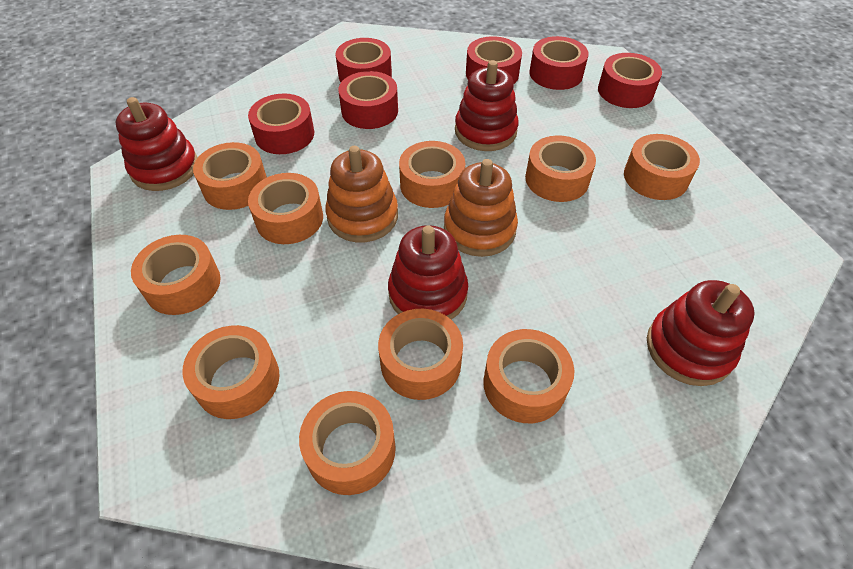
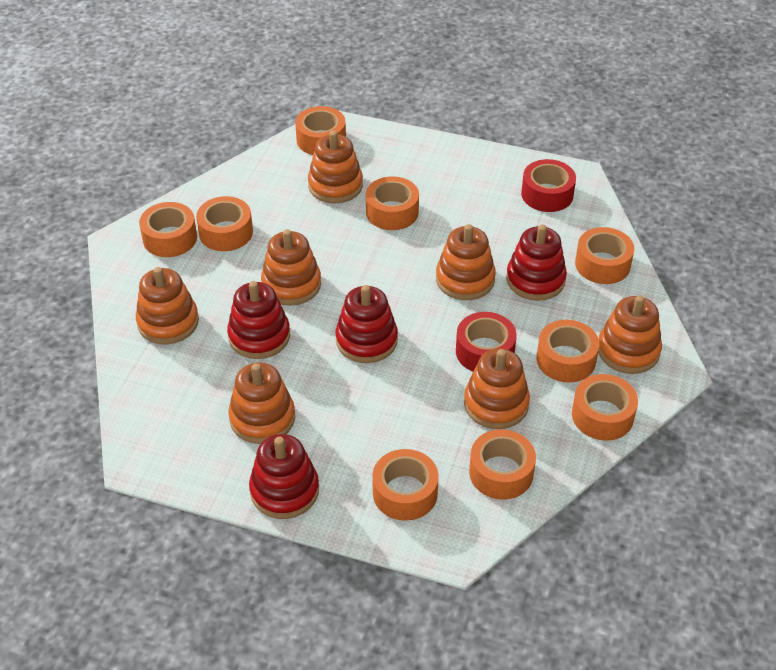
orange stacking toy: 2 -> 7
orange tape: 10 -> 9
red tape: 6 -> 2

